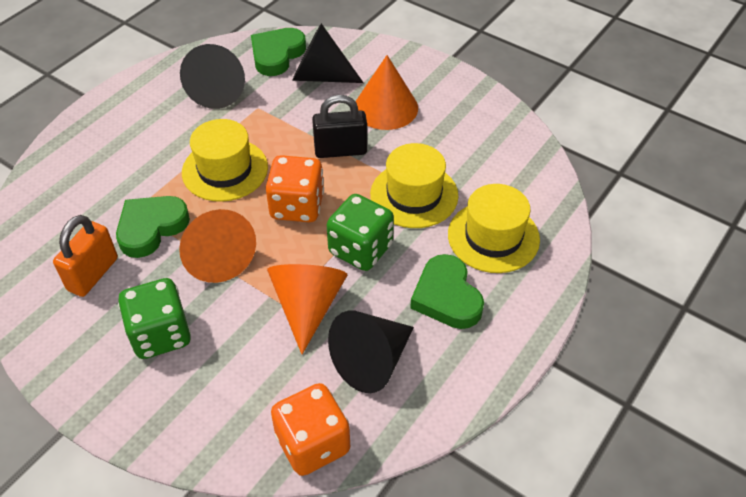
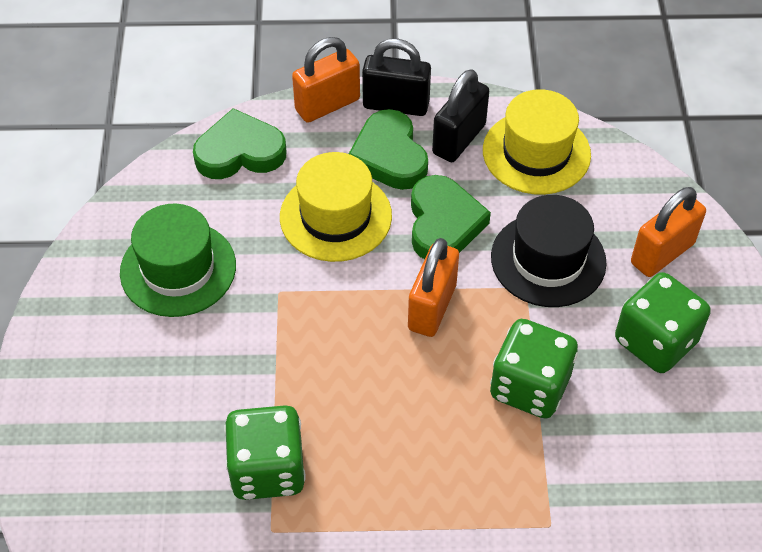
black cone: 3 -> 0
black hat: 0 -> 1
black padlock: 1 -> 2
green dice: 2 -> 3
green hat: 0 -> 1
orange cone: 3 -> 0
orange dice: 2 -> 0
orange padlock: 1 -> 3
yellow hat: 3 -> 2

